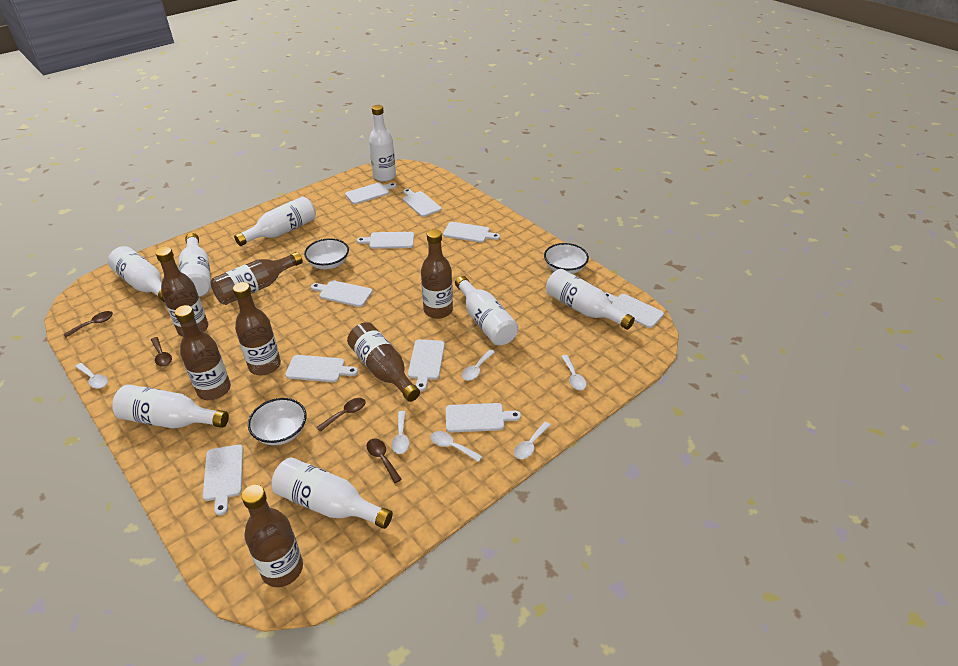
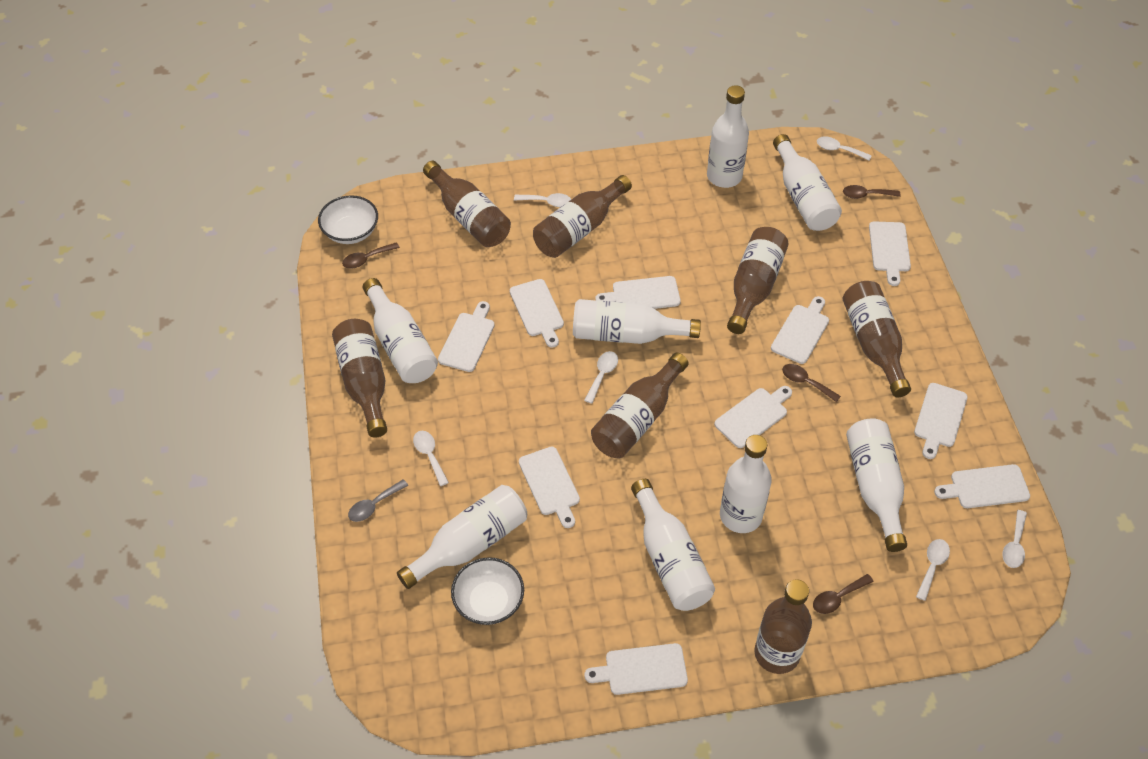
grey spoon: 0 -> 1
white bowl: 3 -> 2

